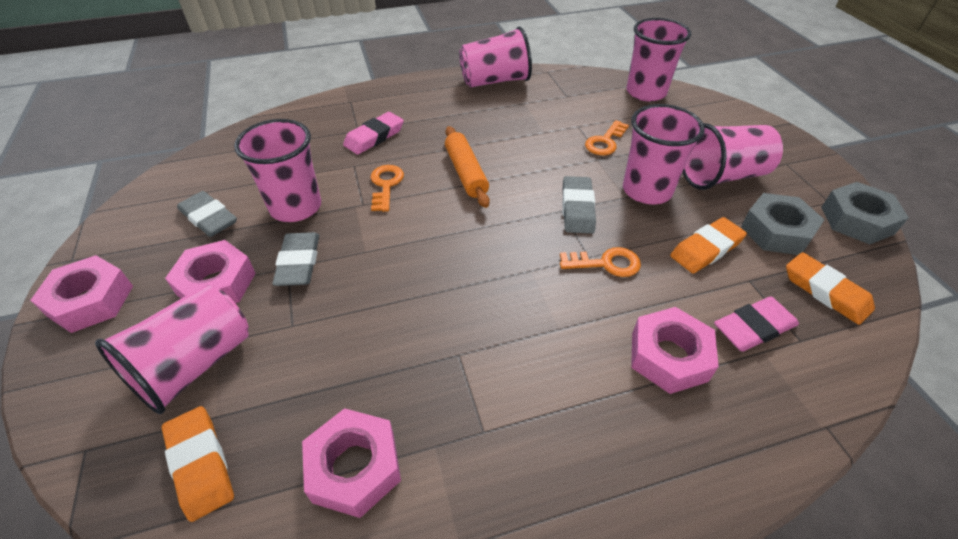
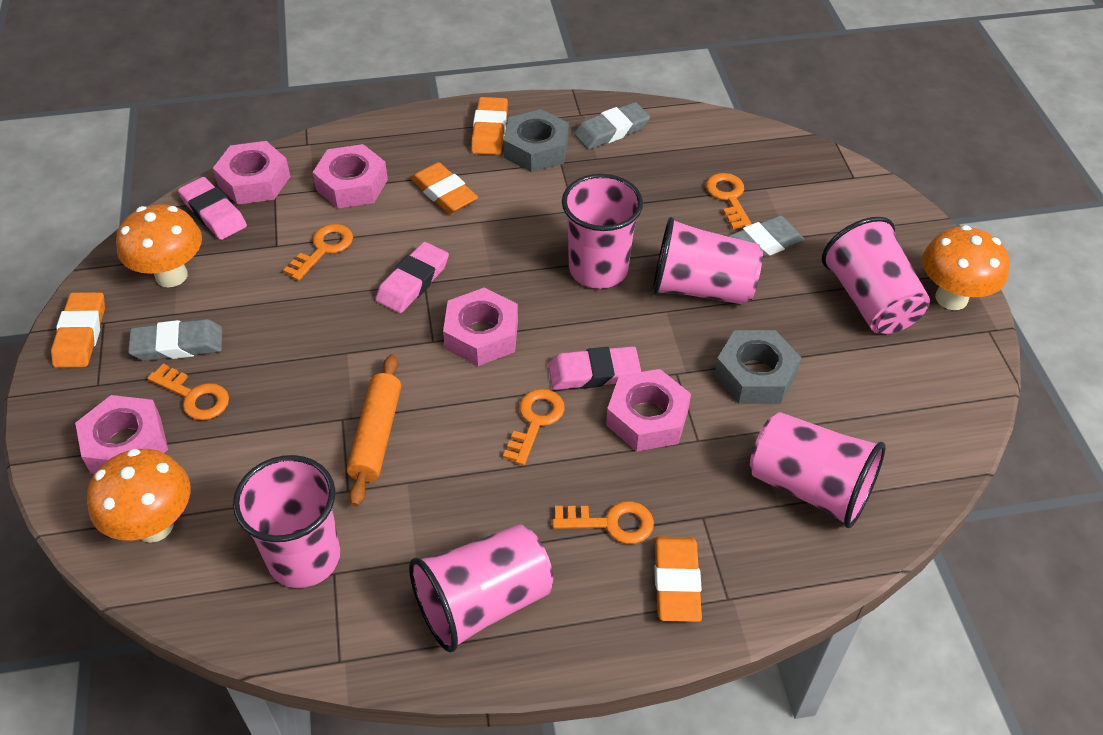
orange eraser: 3 -> 4
orange key: 3 -> 5
orange mushroom: 0 -> 3
pink eraser: 2 -> 3
pink nut: 4 -> 5

